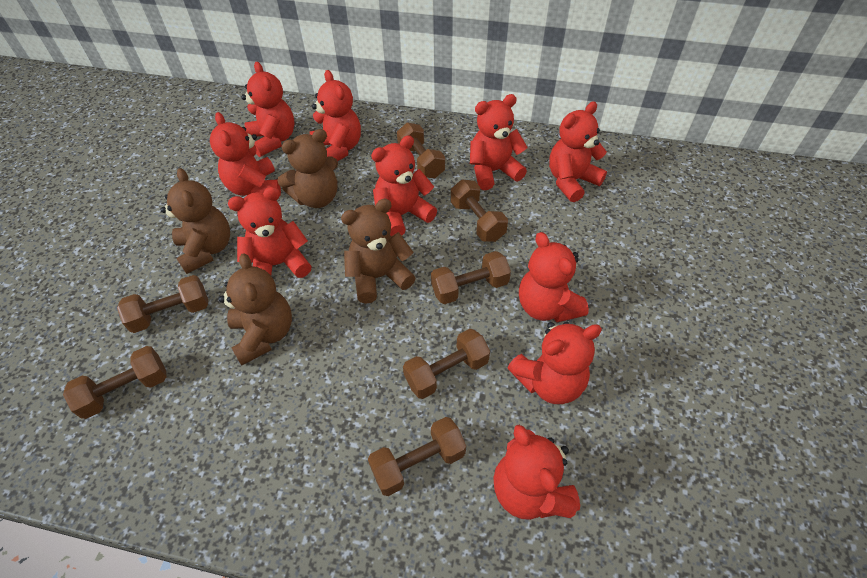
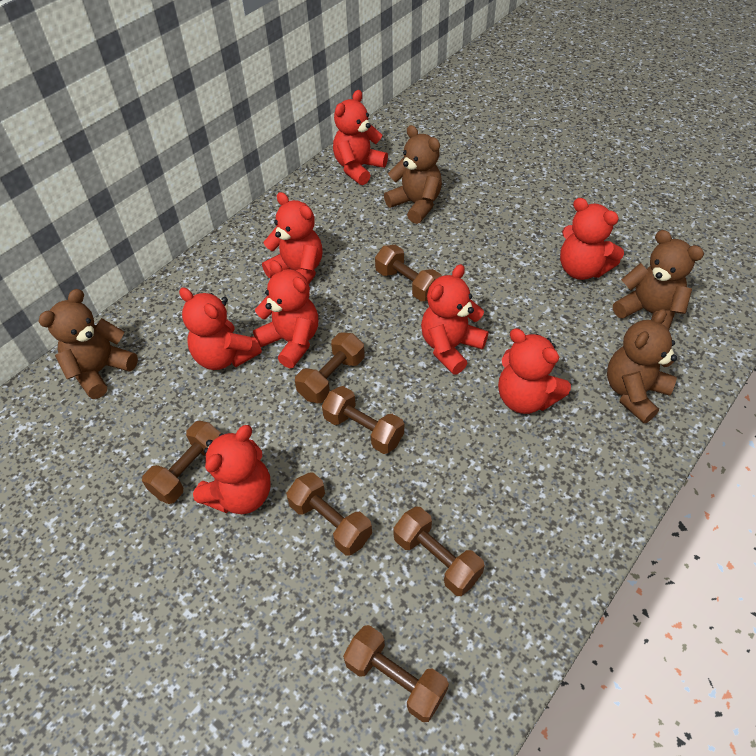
red teddy bear: 10 -> 8

